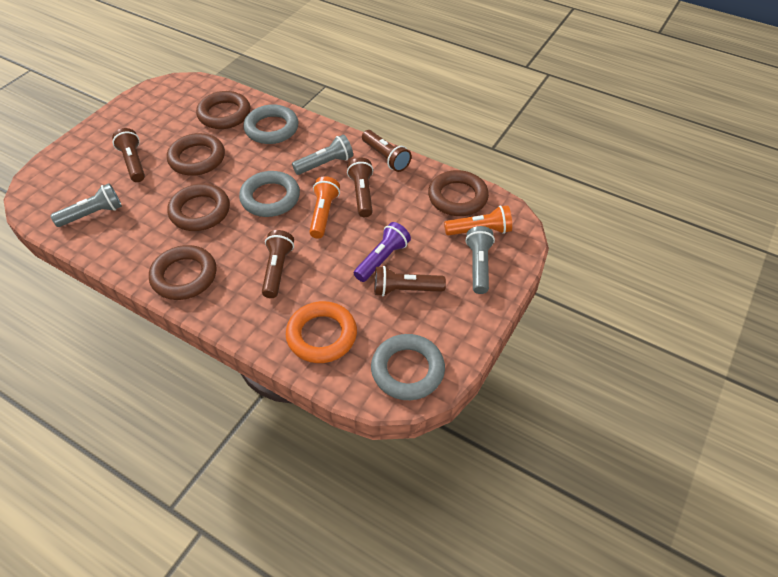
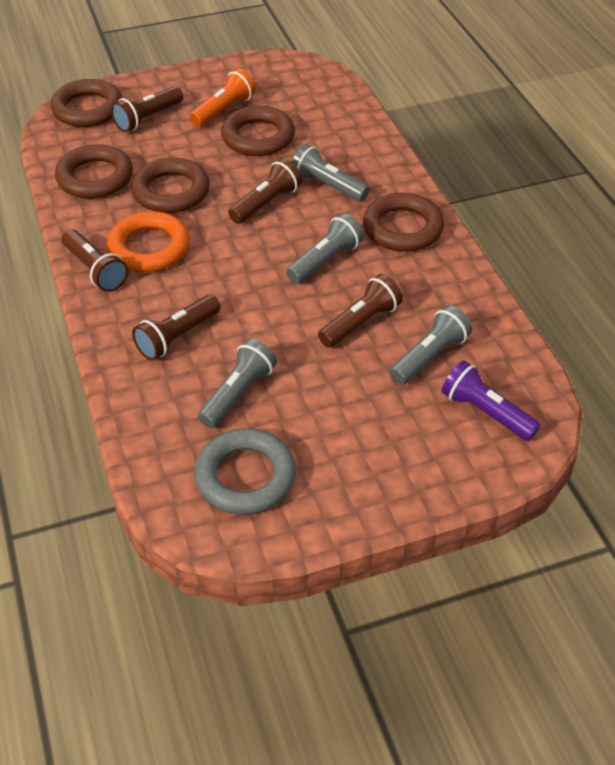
grey flashlight: 3 -> 4
grey ring: 3 -> 1
orange flashlight: 2 -> 1

